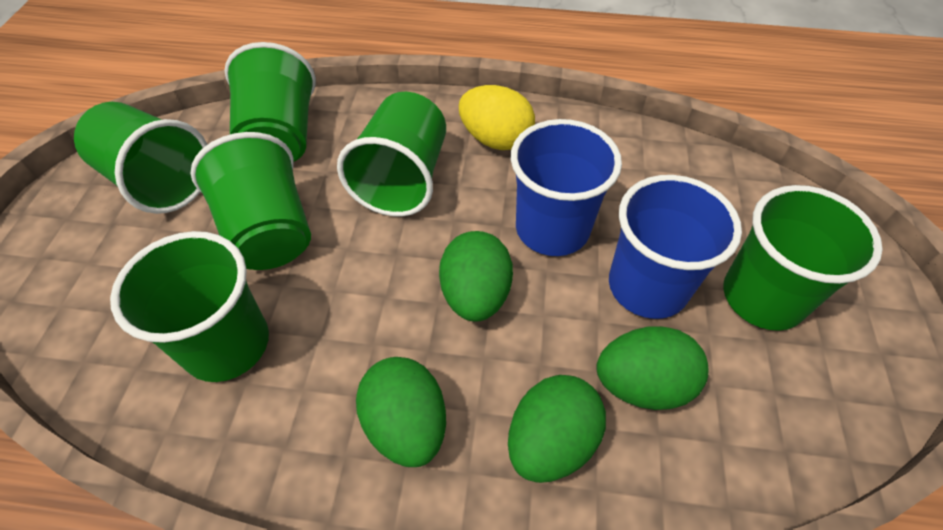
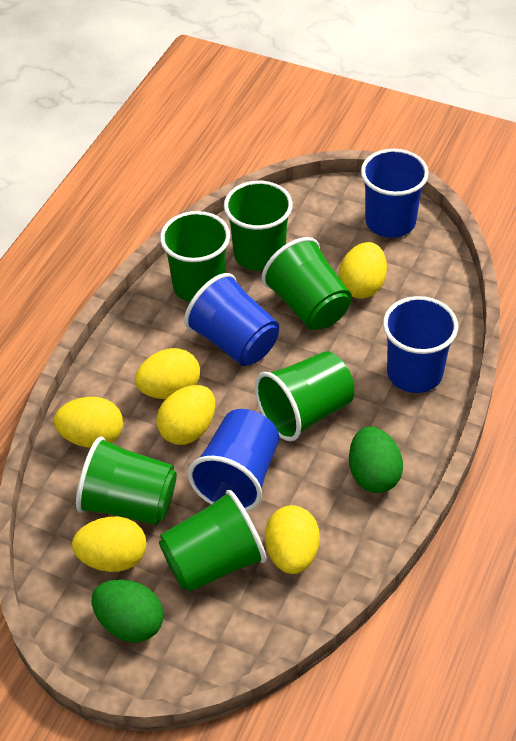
blue cup: 2 -> 4
green egg: 4 -> 2
yellow egg: 1 -> 6

